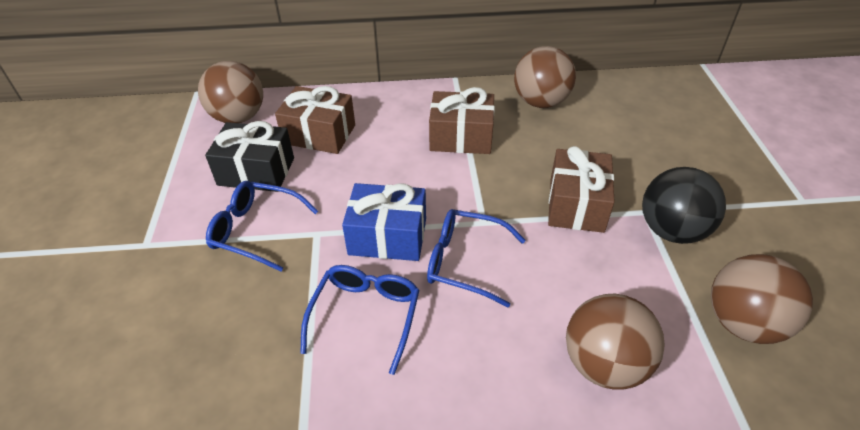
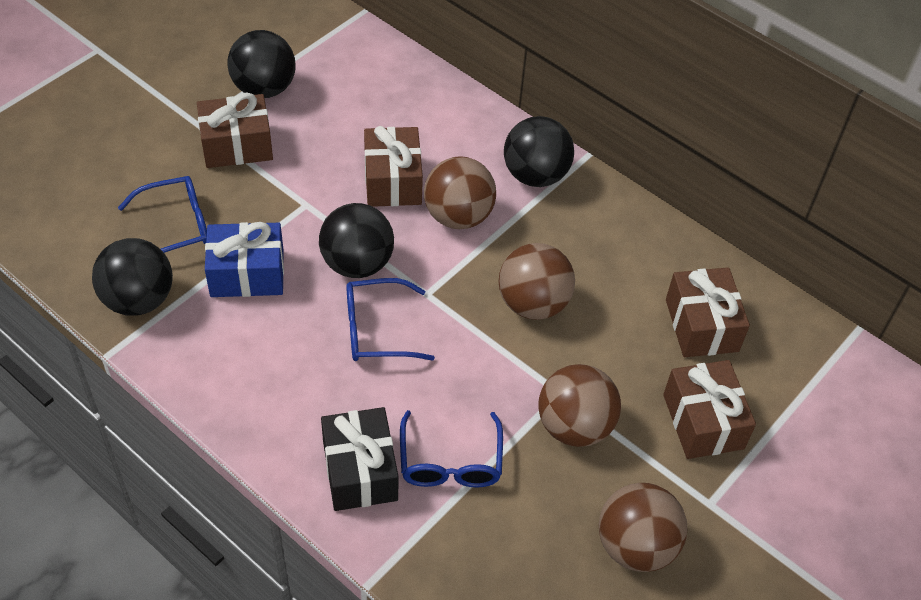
black ball: 1 -> 4
brown gift: 3 -> 4

